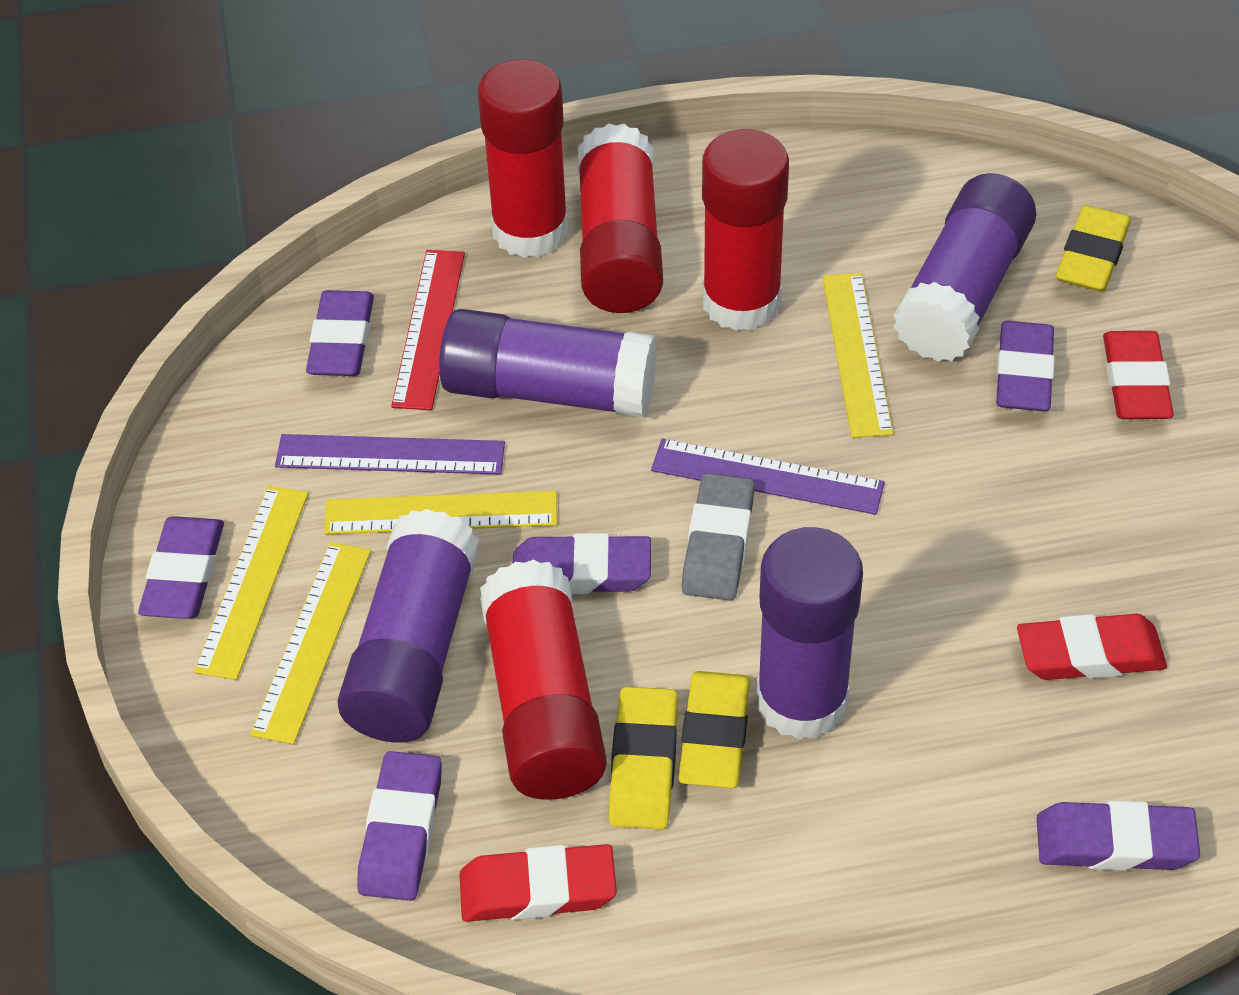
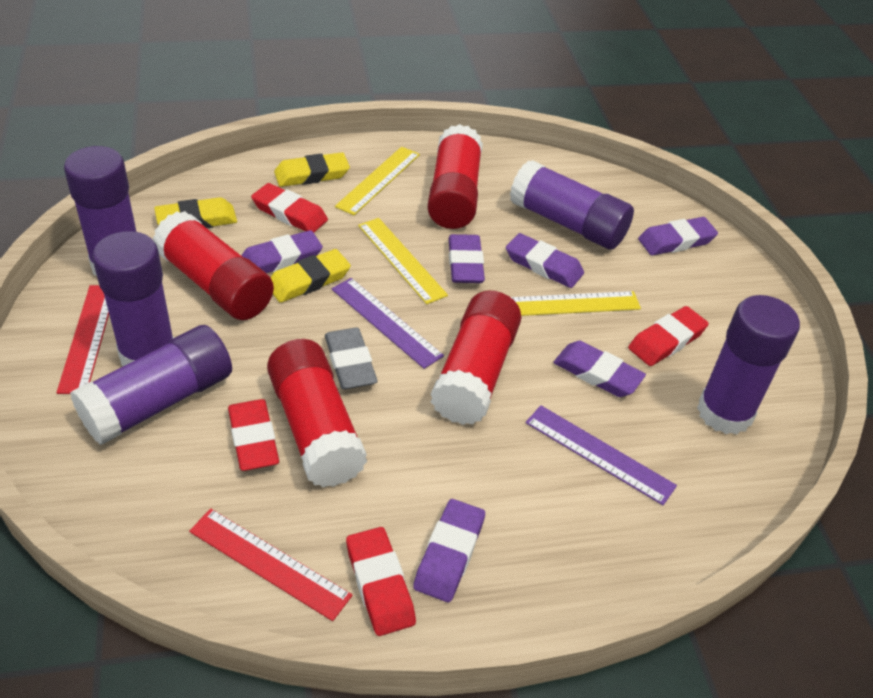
purple glue stick: 4 -> 5
red eraser: 3 -> 4
red ruler: 1 -> 2
yellow ruler: 4 -> 3

